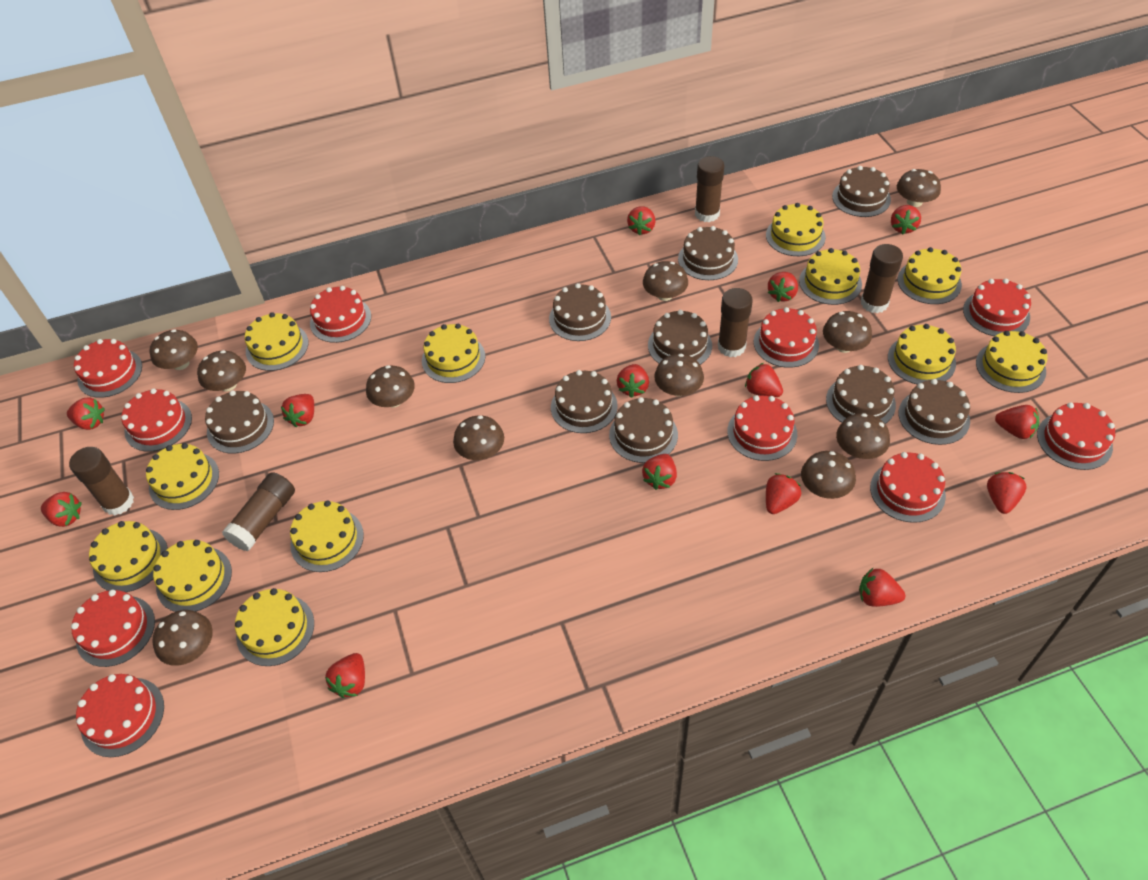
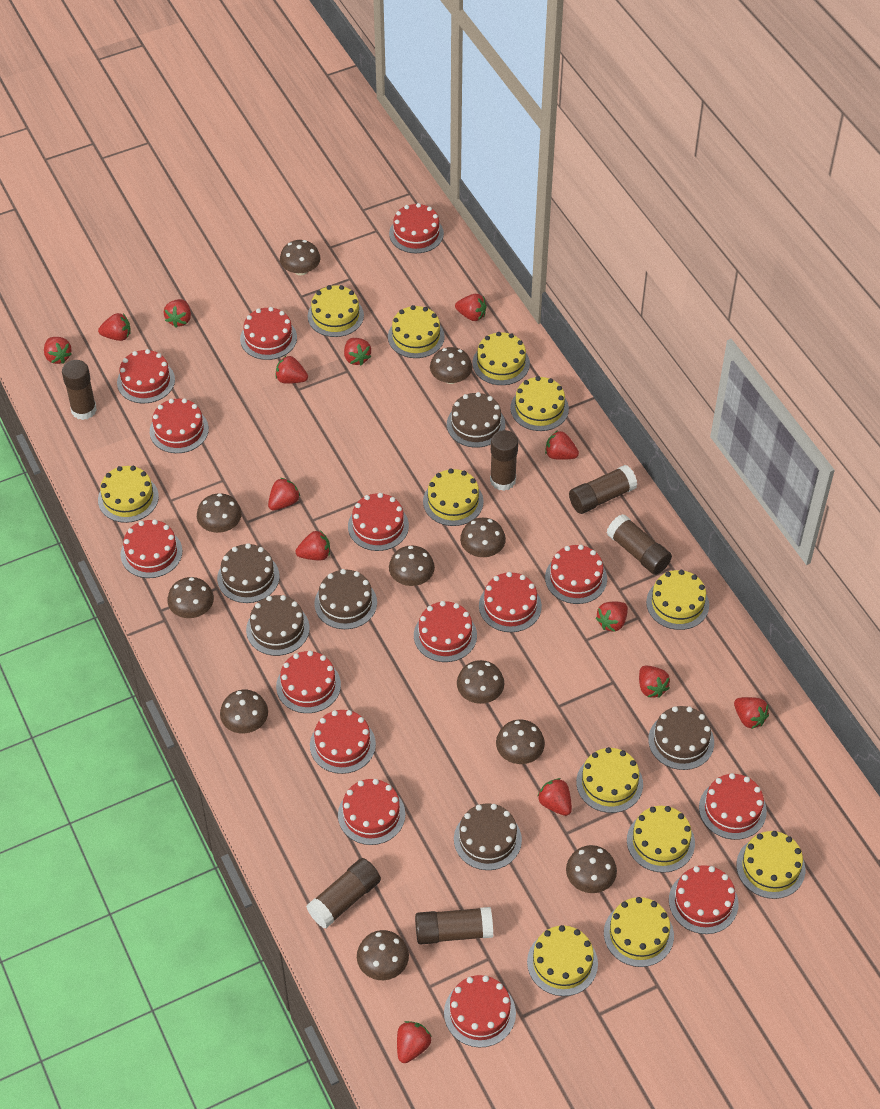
brown cake: 9 -> 6
brown glue stick: 5 -> 6
red cake: 10 -> 15

